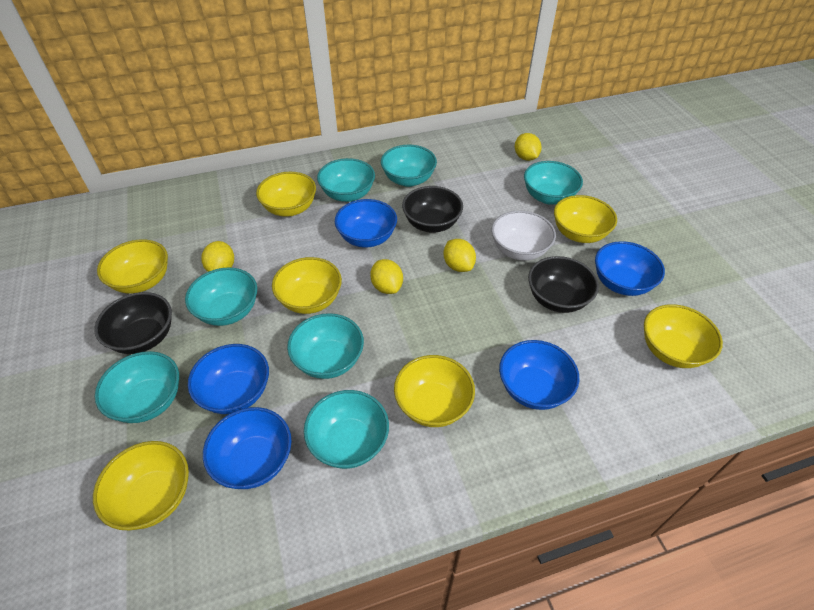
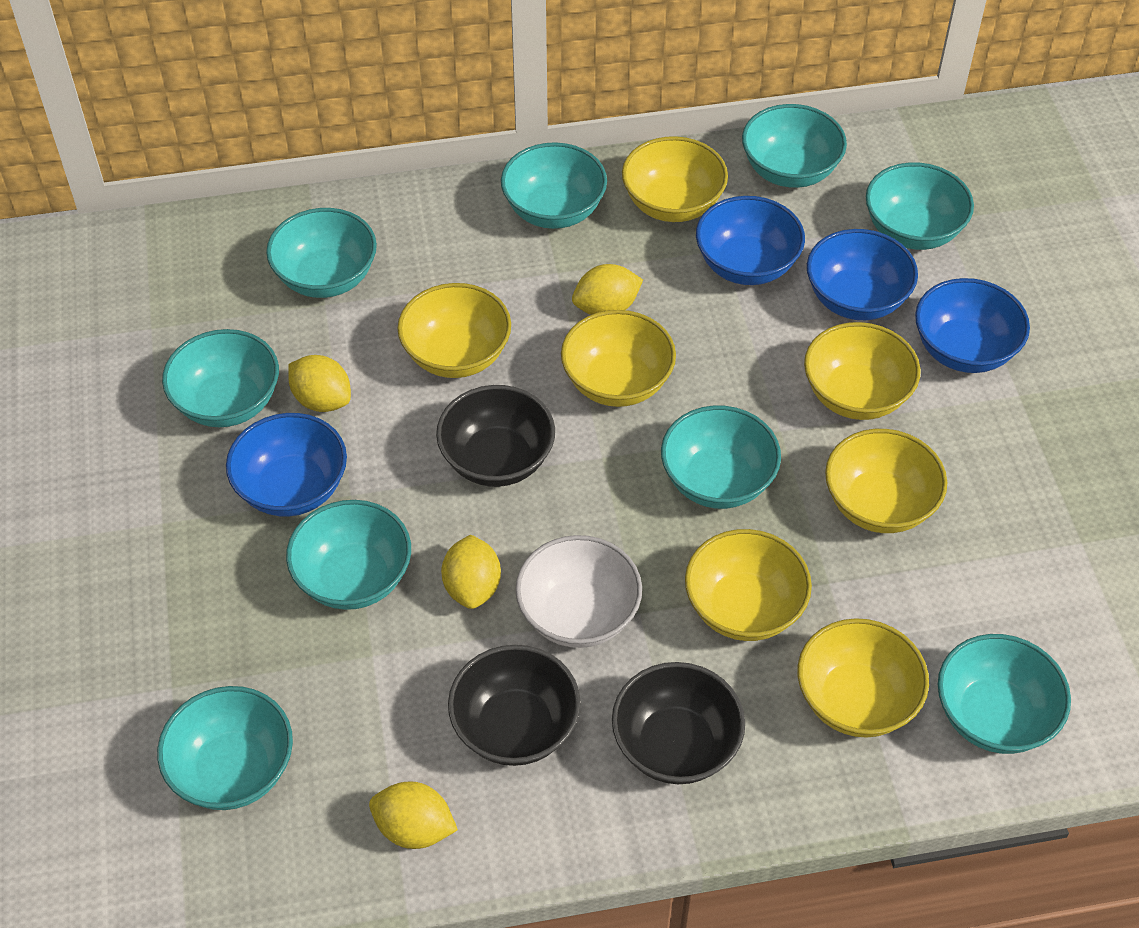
blue bowl: 5 -> 4
turquoise bowl: 7 -> 9

